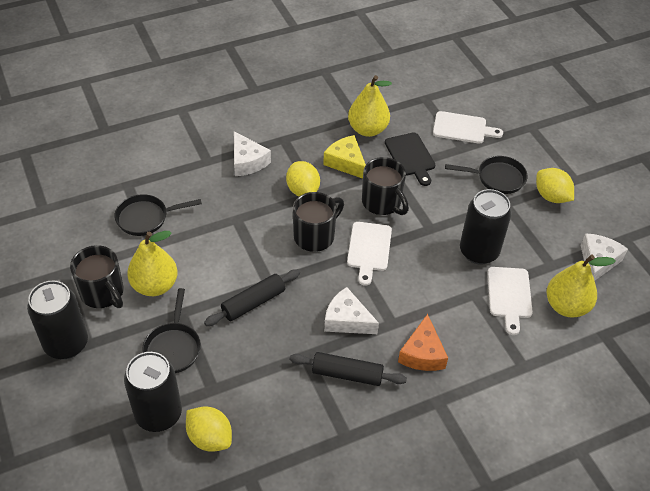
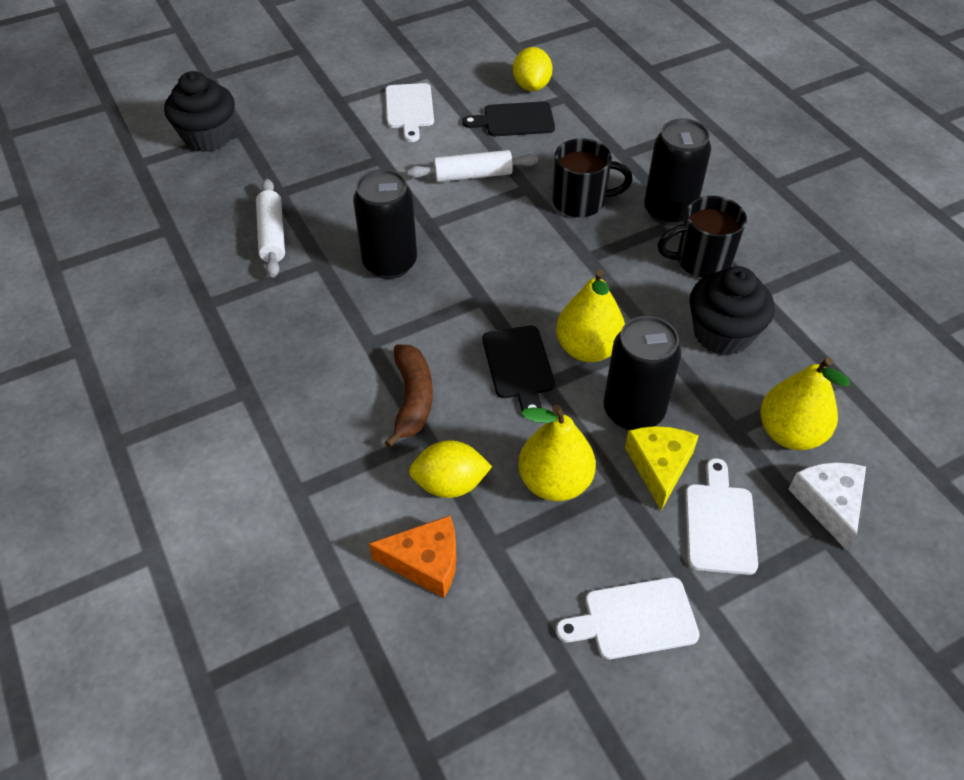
black cupcake: 0 -> 2
black cutting board: 1 -> 2
black mug: 3 -> 2
black pan: 3 -> 0
black rolling pin: 2 -> 0
brown banana: 0 -> 1
white cheese: 3 -> 1
white rolling pin: 0 -> 2
yellow lemon: 3 -> 2

